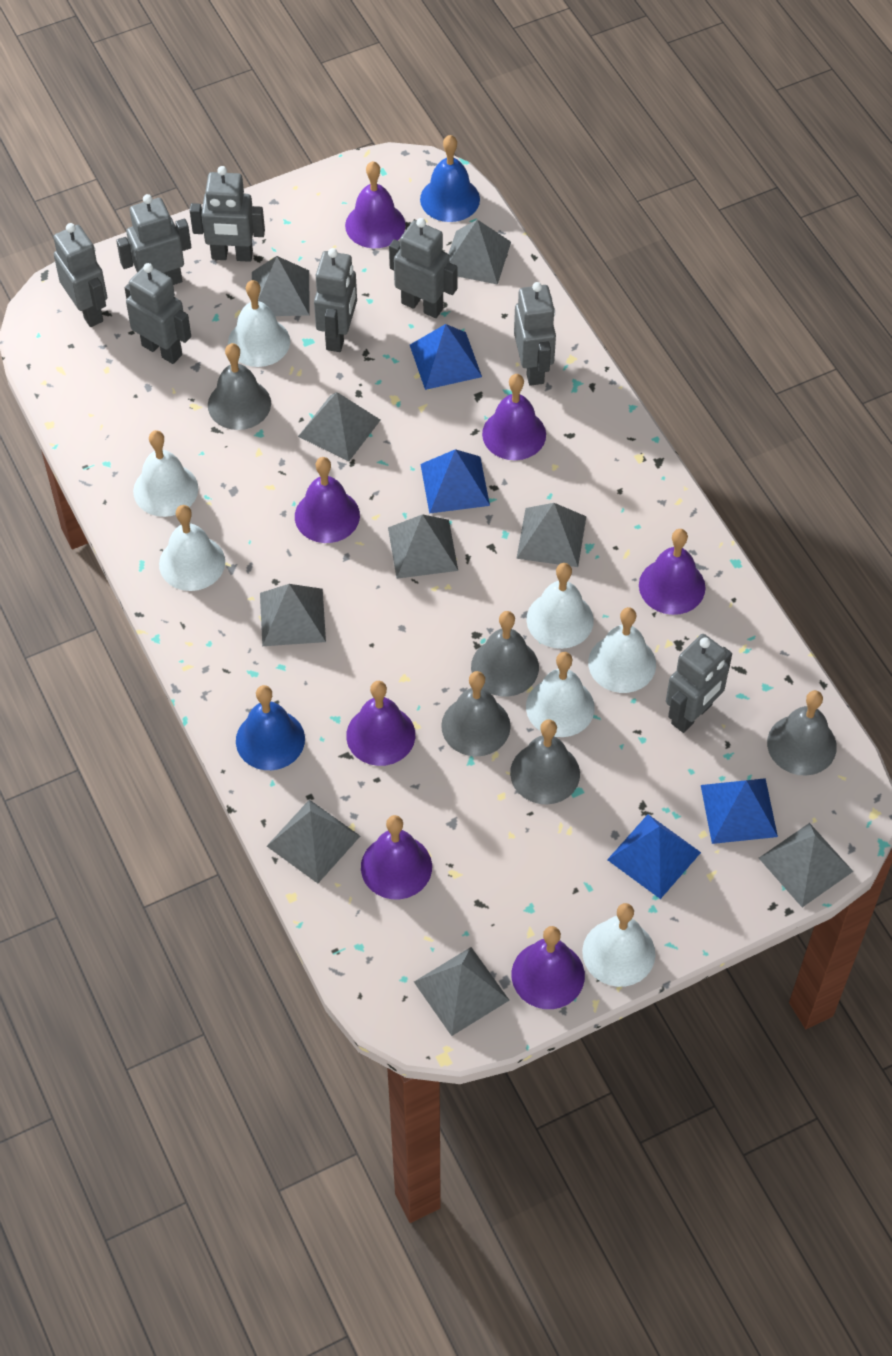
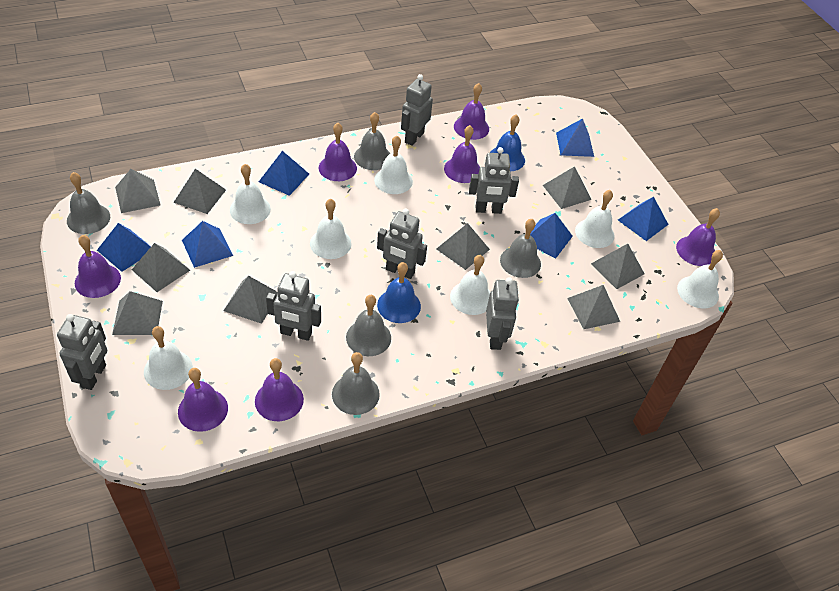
blue pyramid: 4 -> 6
grey robot: 8 -> 6

